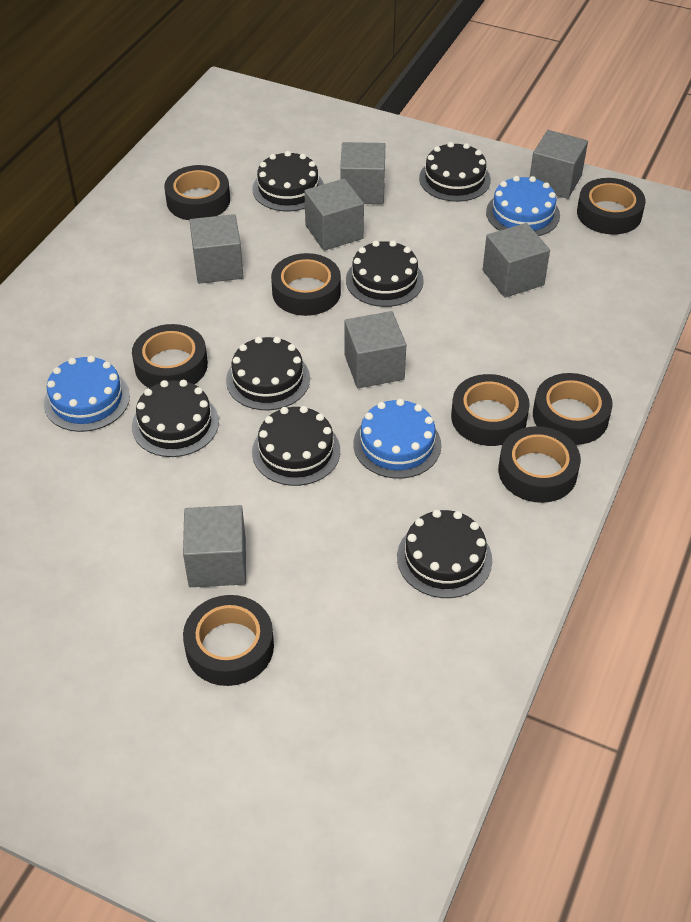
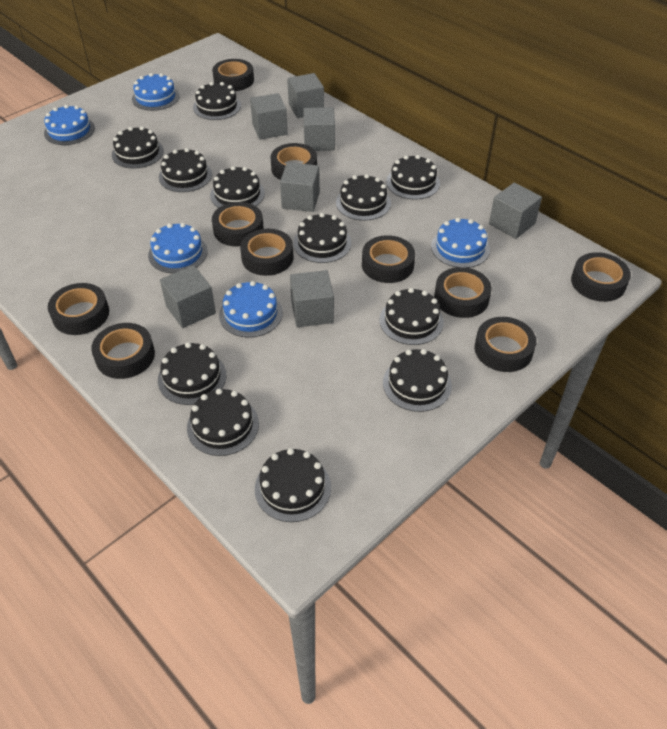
black cake: 7 -> 12
black tape: 8 -> 10
blue cake: 3 -> 5

